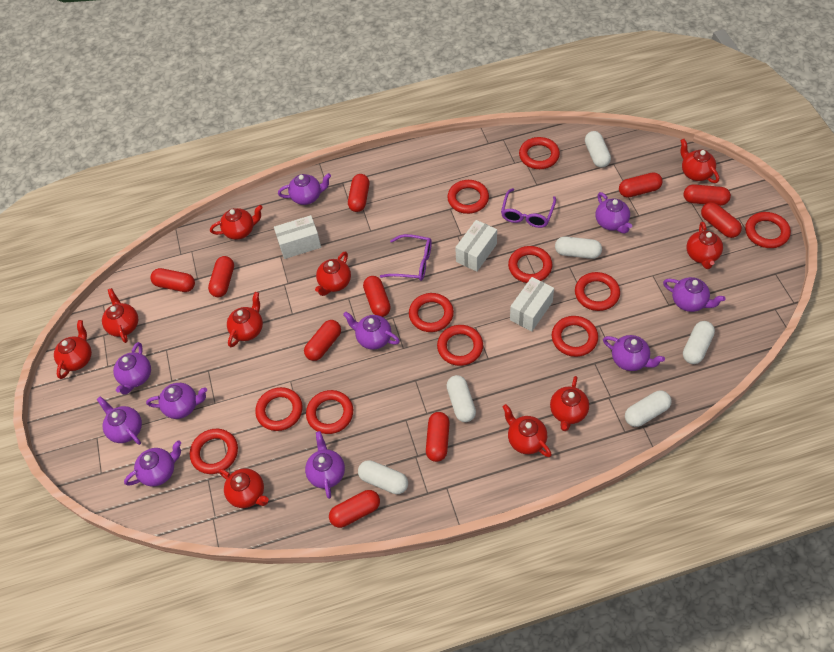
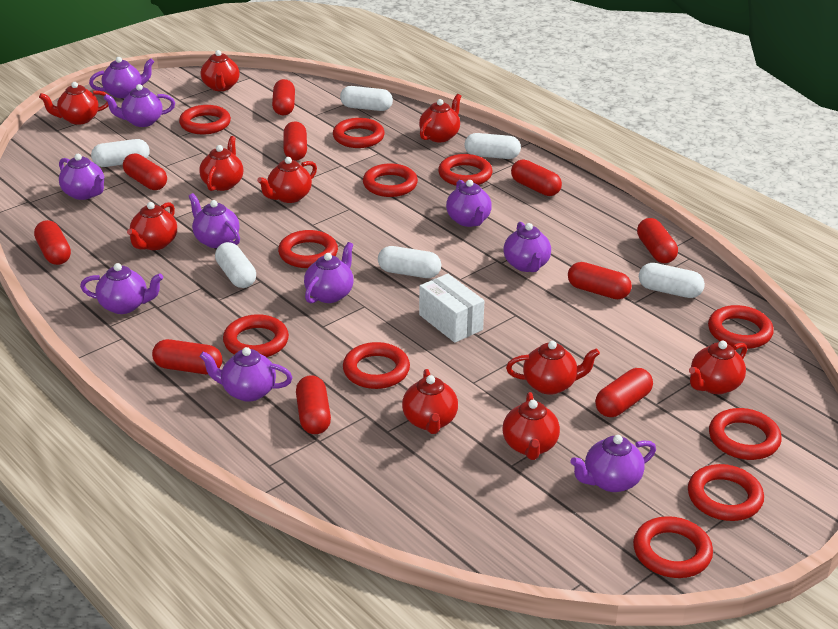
purple glasses: 2 -> 0
white box: 3 -> 1

